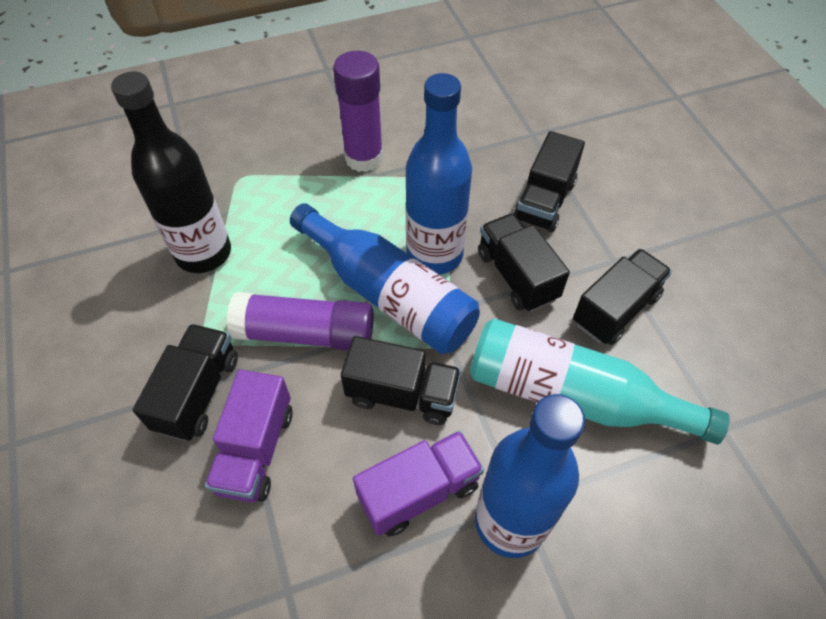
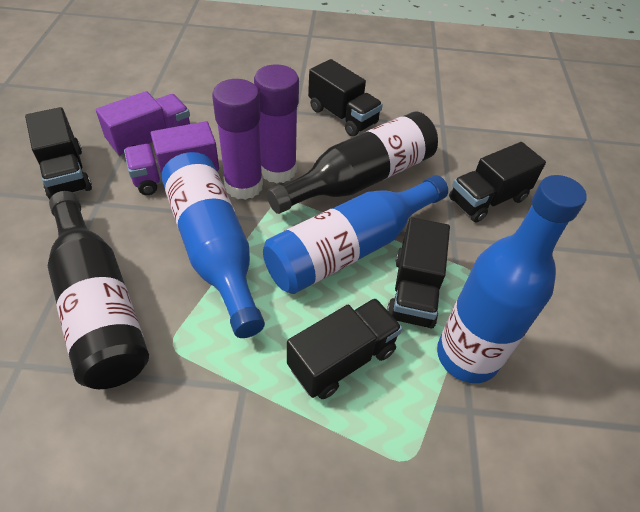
black bottle: 1 -> 2
turquoise bottle: 1 -> 0

